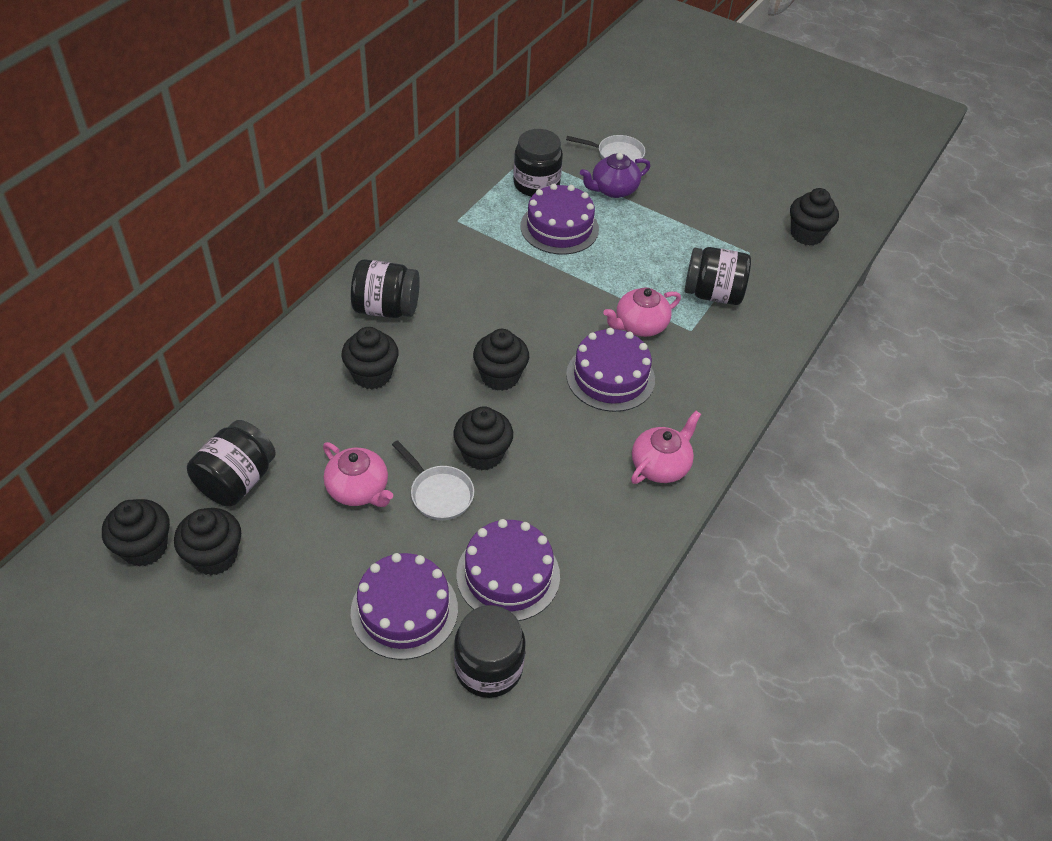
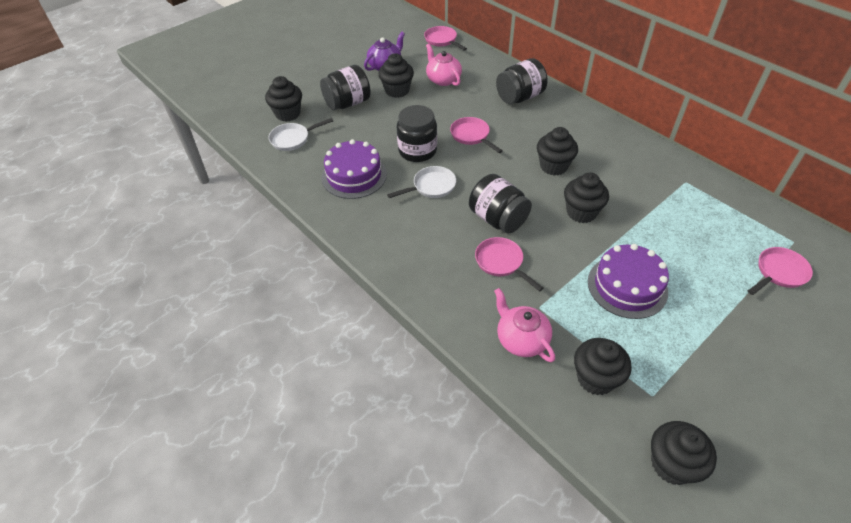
black jar: 5 -> 4
pink pan: 0 -> 4
pink teapot: 3 -> 2
purple cake: 4 -> 2

